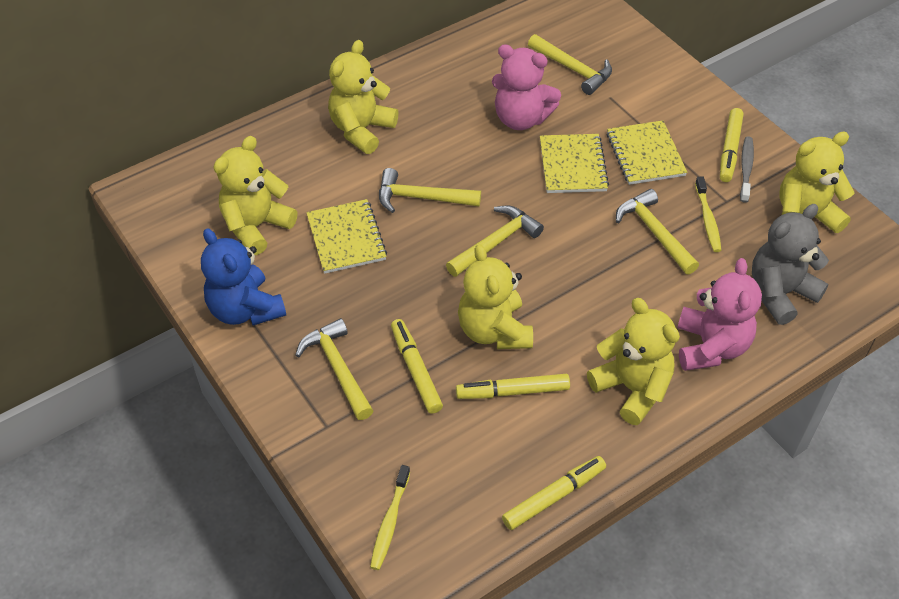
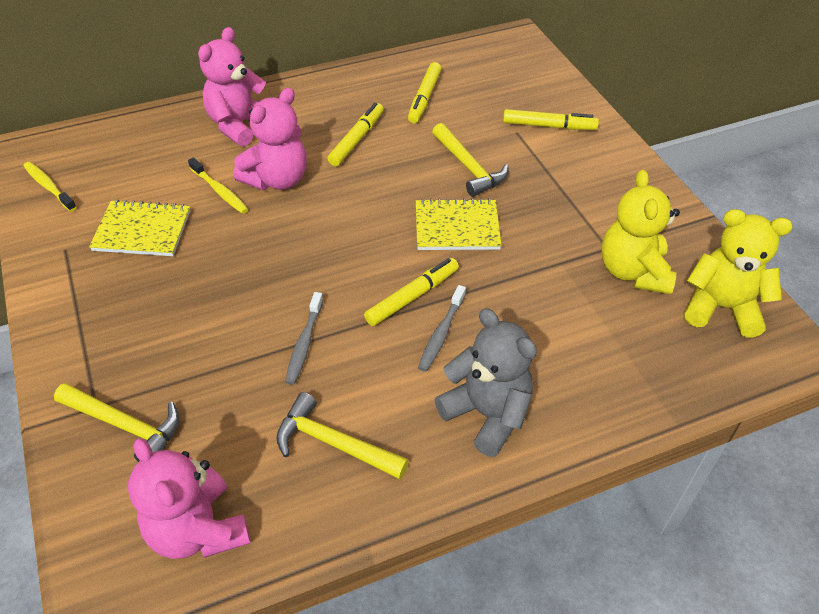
blue teddy bear: 1 -> 0
grey toothbrush: 1 -> 2
pink teddy bear: 2 -> 3
yellow hammer: 5 -> 3
yellow notebook: 3 -> 2
yellow teddy bear: 5 -> 2

